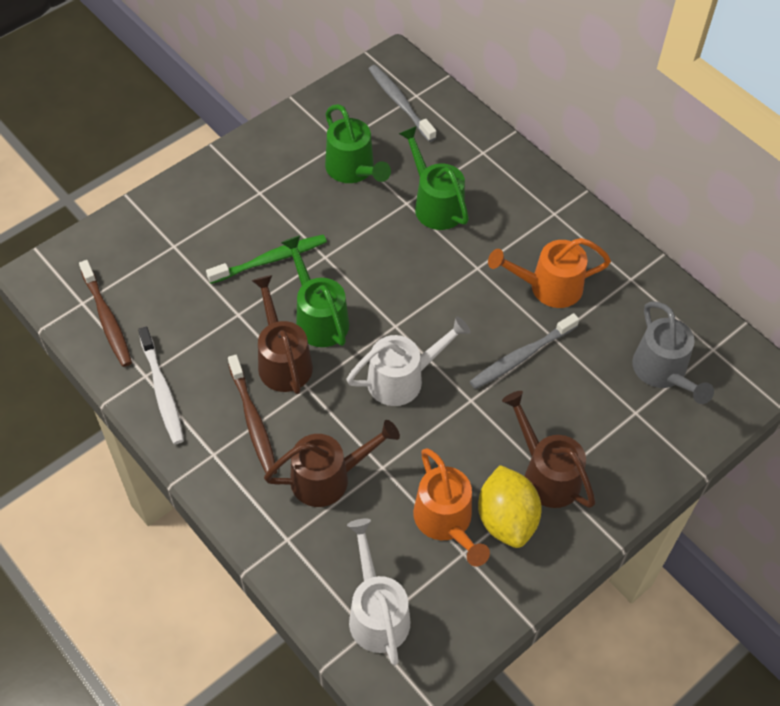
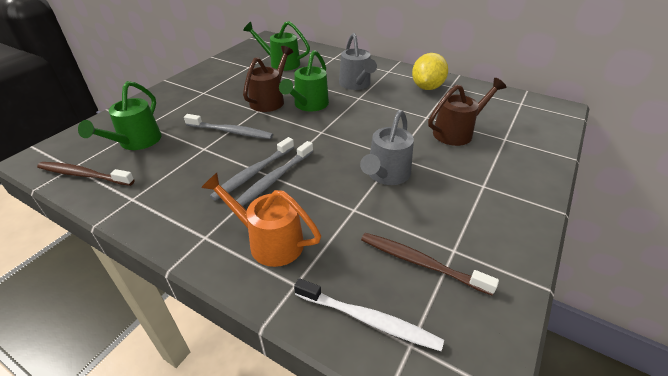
brown watering can: 3 -> 2
green toothbrush: 1 -> 0
grey toothbrush: 2 -> 3
grey watering can: 1 -> 2
orange watering can: 2 -> 1
white watering can: 2 -> 0

